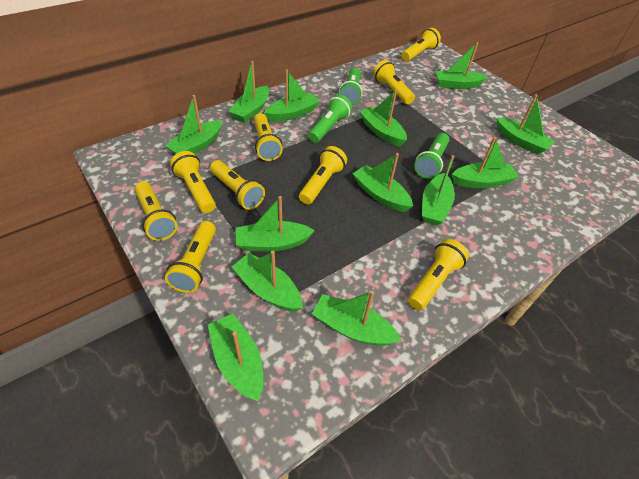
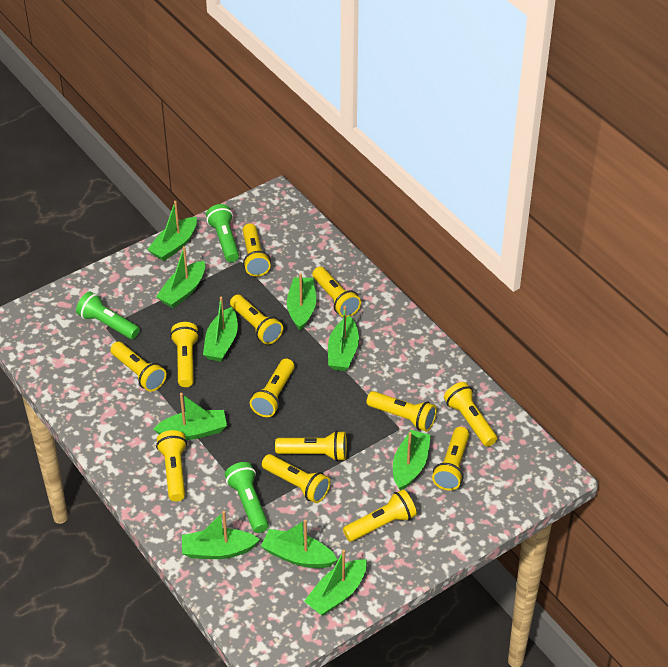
green boat: 13 -> 10
yellow flashlight: 9 -> 13

